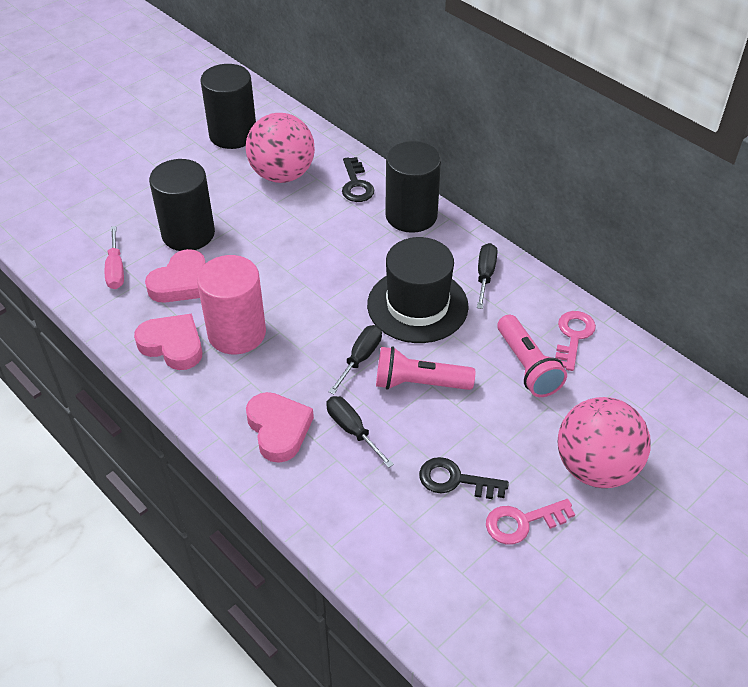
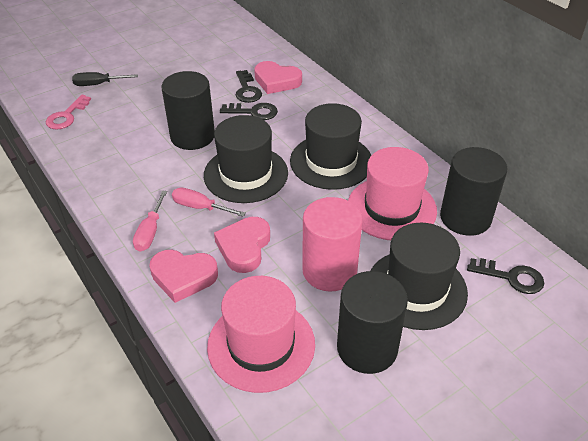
black hat: 1 -> 3
black key: 2 -> 3
black screwdriver: 3 -> 1
pink ball: 2 -> 0
pink flashlight: 2 -> 0
pink hat: 0 -> 2
pink key: 2 -> 1
pink screwdriver: 1 -> 2

